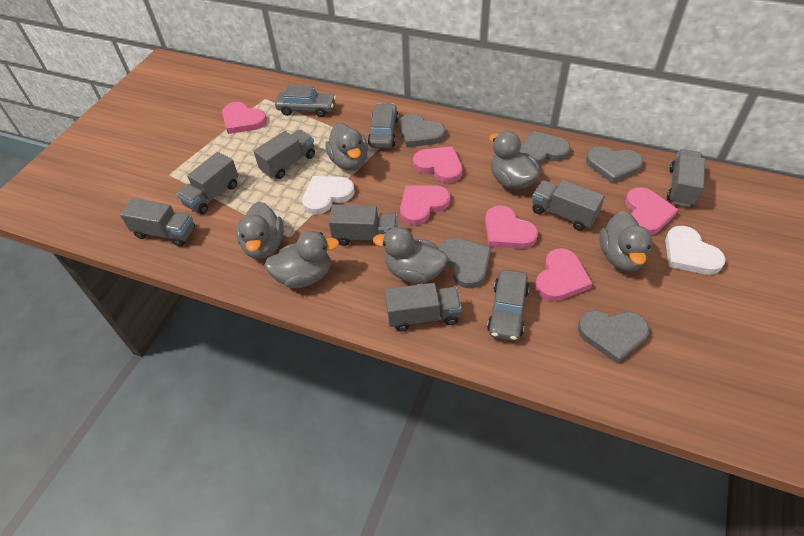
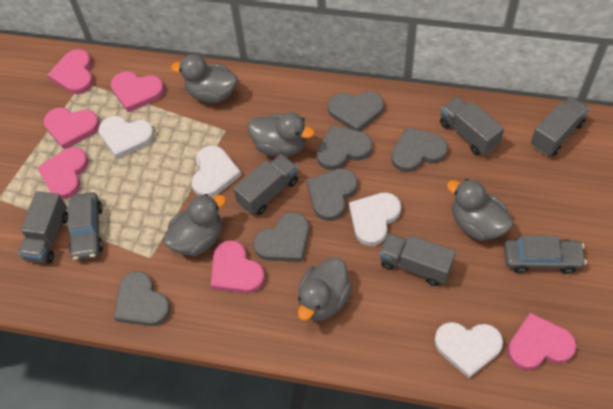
grey car: 3 -> 2
grey duck: 6 -> 5
grey heart: 5 -> 6
grey truck: 7 -> 5
white heart: 2 -> 4

